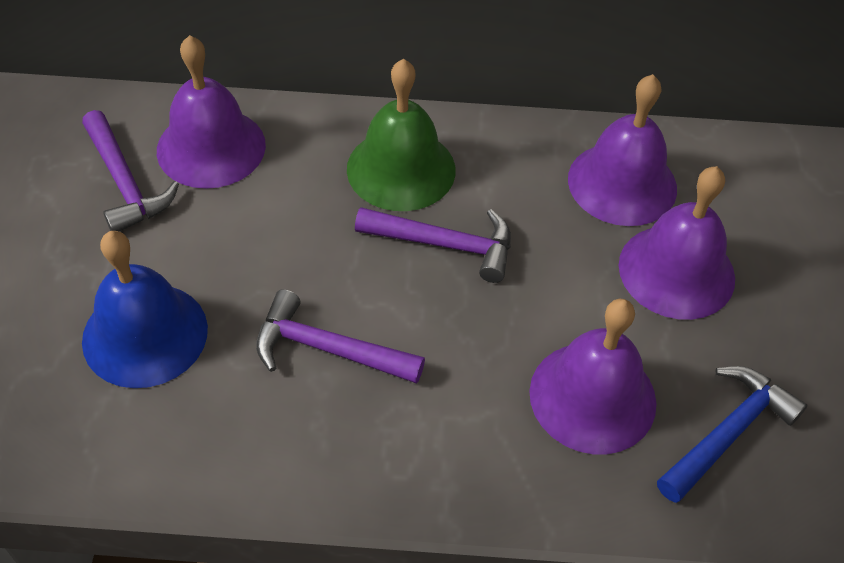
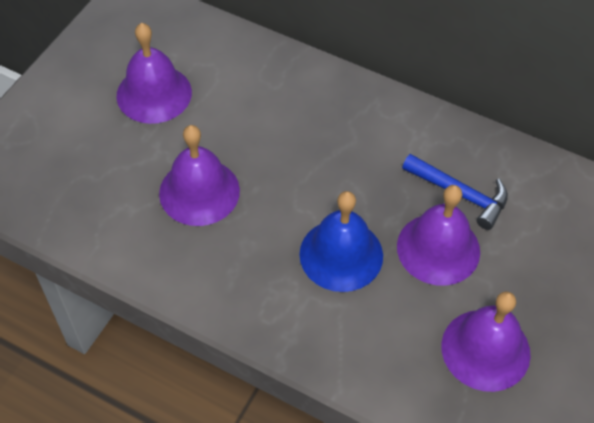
green bell: 1 -> 0
purple hammer: 3 -> 0

